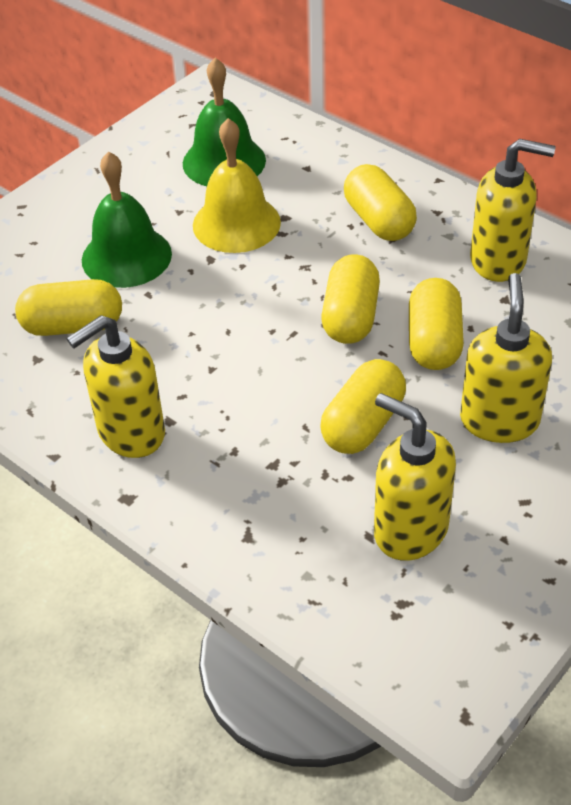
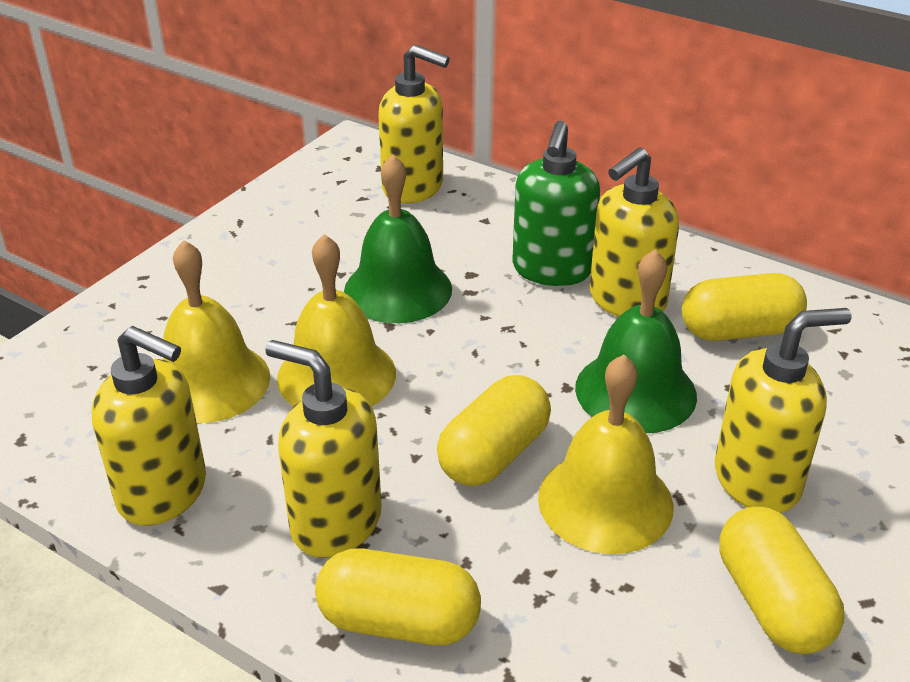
green soap dispenser: 0 -> 1
yellow bell: 1 -> 3
yellow capsule: 5 -> 4
yellow soap dispenser: 4 -> 5

